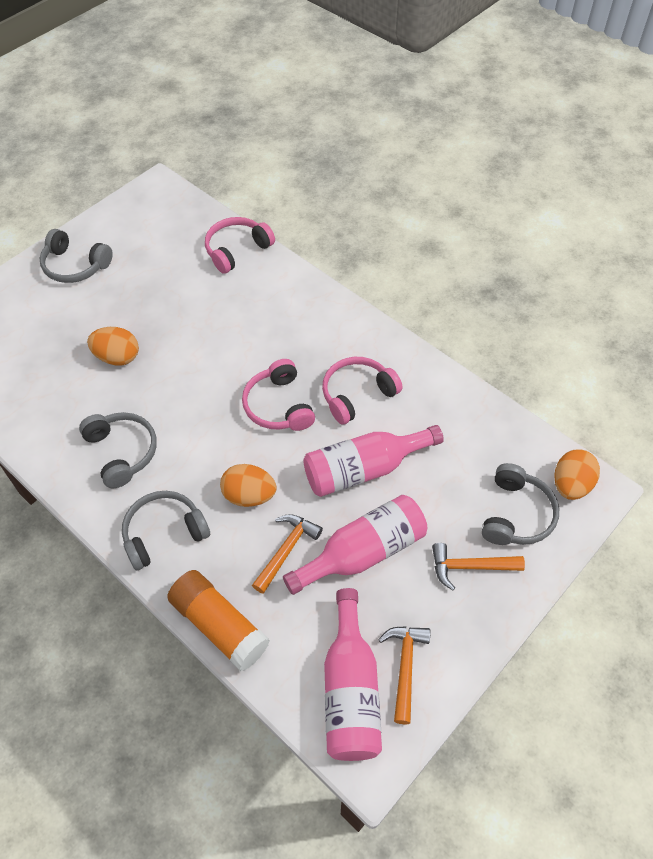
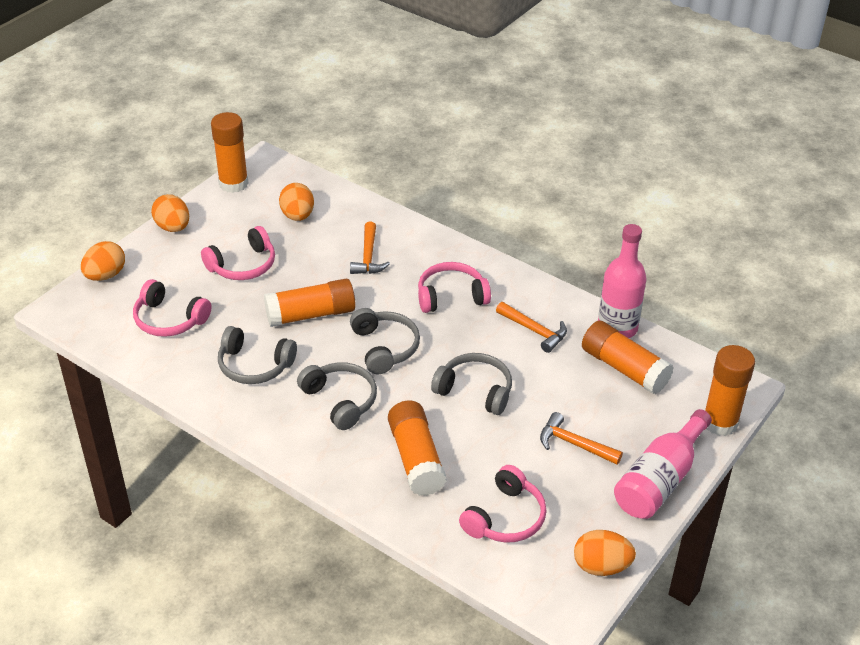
orange egg: 3 -> 4
orange glue stick: 1 -> 5
pink bottle: 3 -> 2
pink headphones: 3 -> 4

